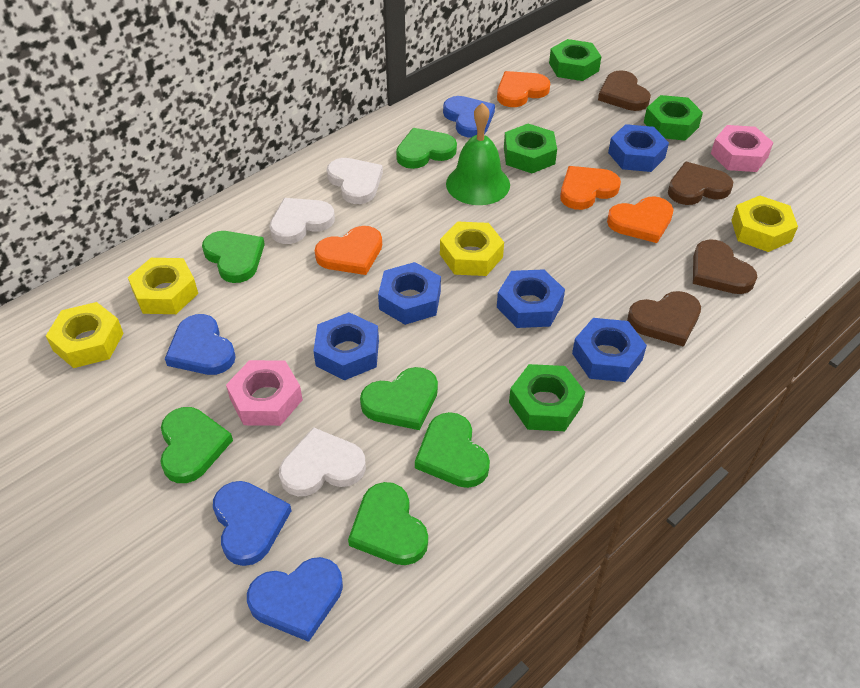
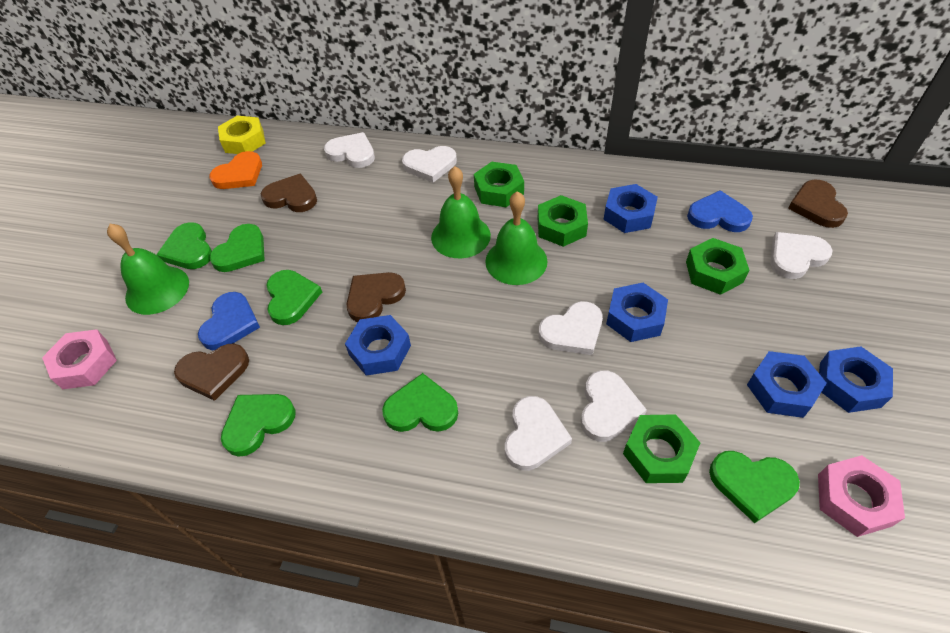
blue heart: 4 -> 2
green bell: 1 -> 3
orange heart: 4 -> 1
white heart: 3 -> 6
yellow nut: 4 -> 1

